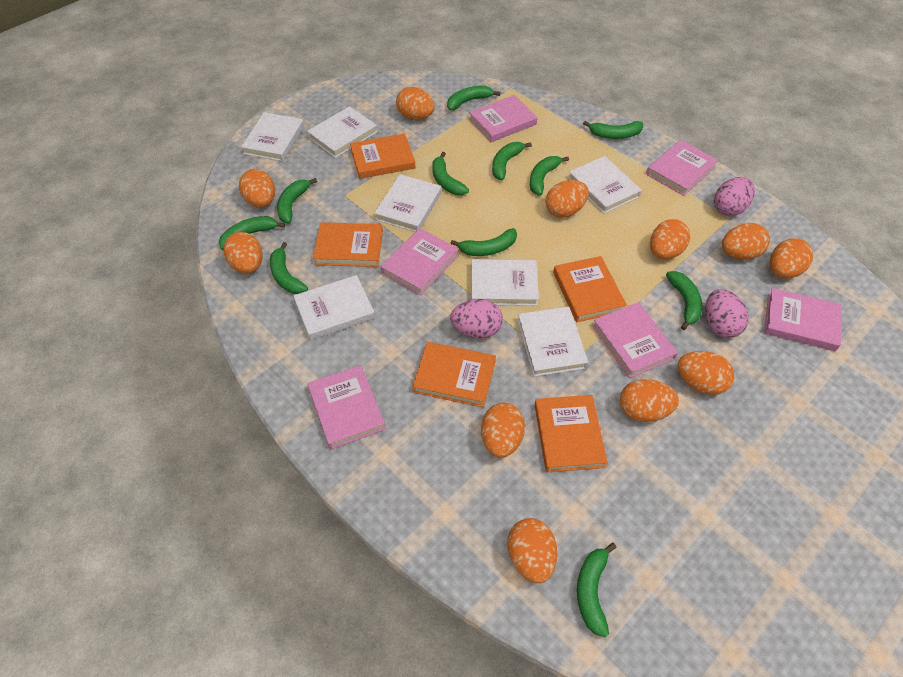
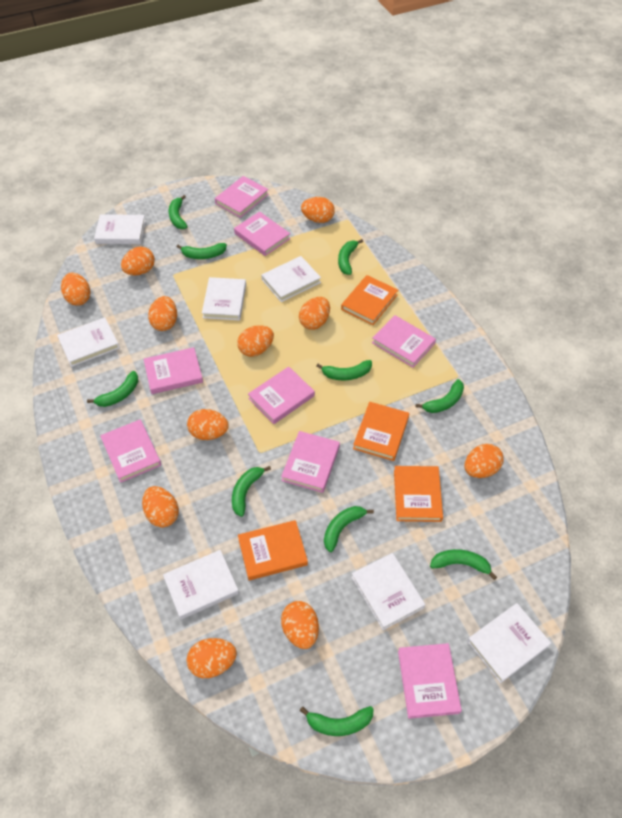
green banana: 11 -> 10
orange book: 5 -> 4
pink book: 6 -> 8
pink egg: 3 -> 0

